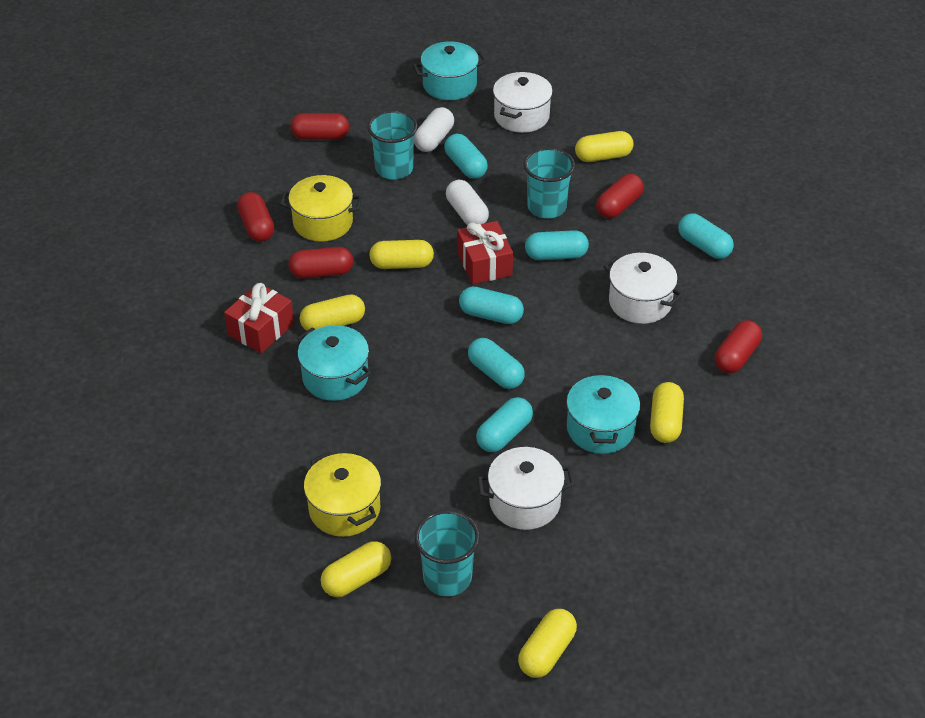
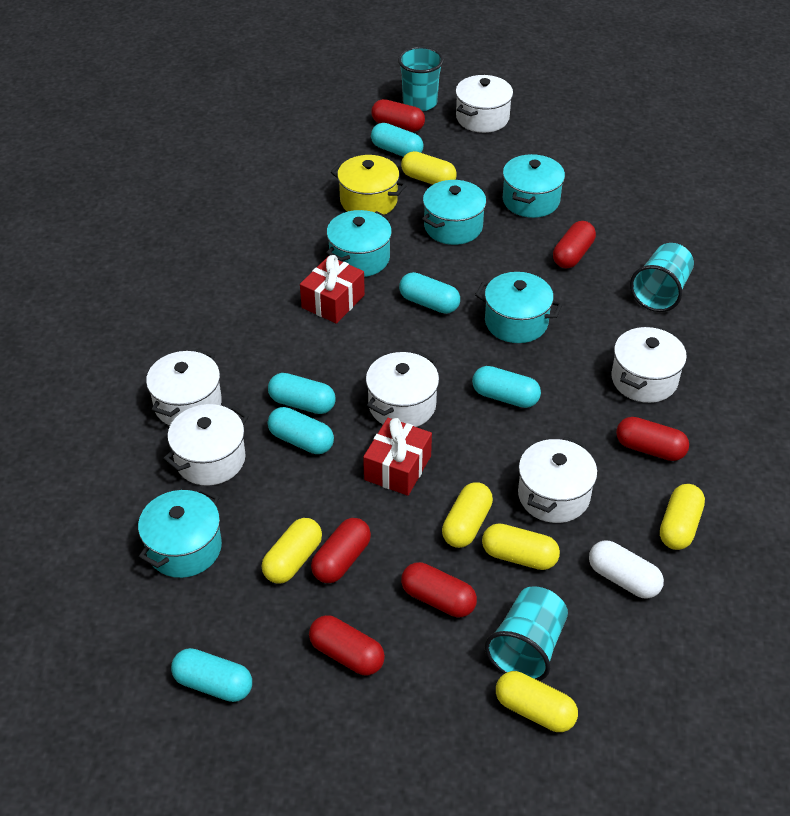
red capsule: 5 -> 6
turquoise pot: 3 -> 5
white capsule: 2 -> 1
white pot: 3 -> 6
yellow pot: 2 -> 1

